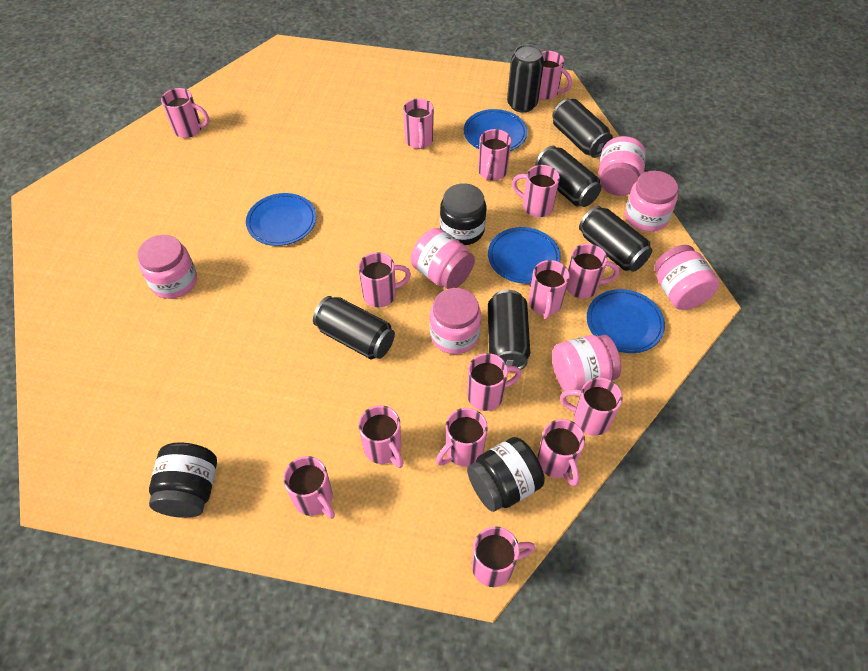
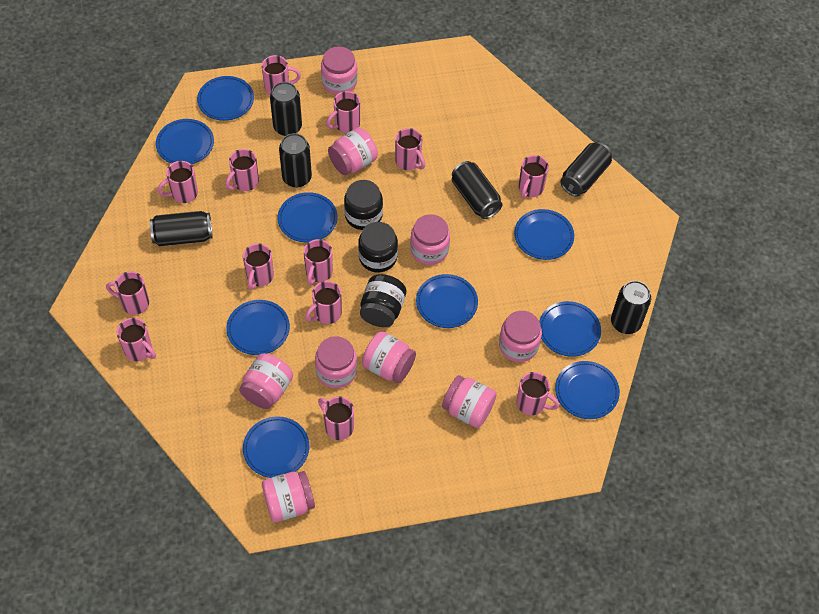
blue plate: 4 -> 9
pink jar: 7 -> 9
pink mug: 15 -> 13

